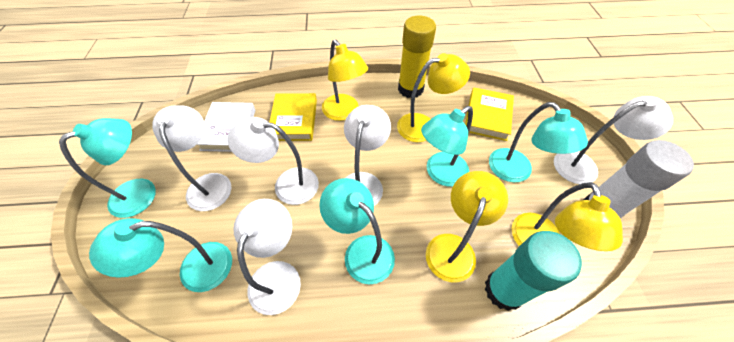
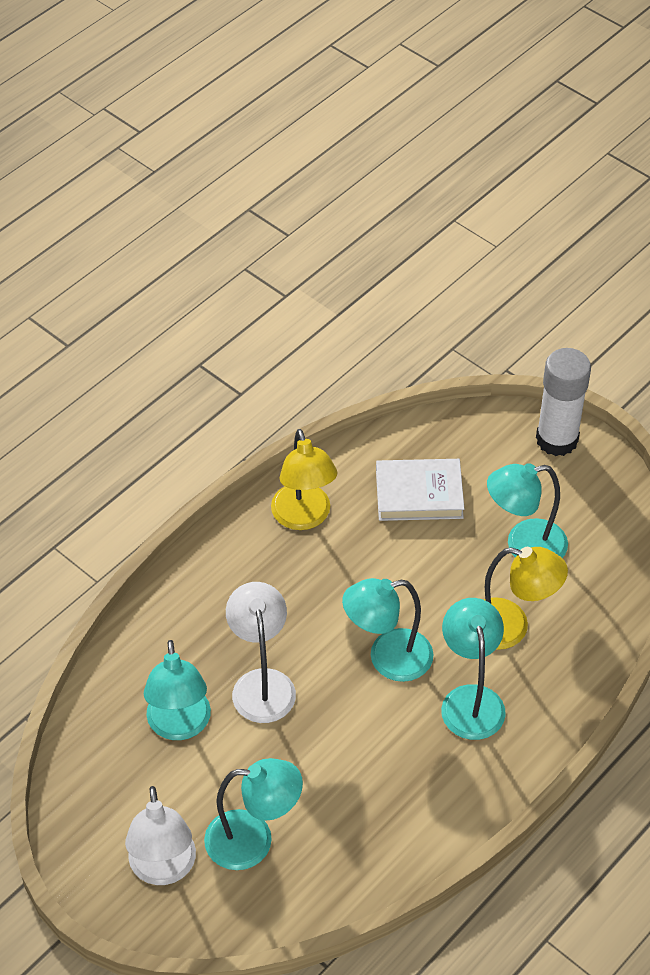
turquoise glue stick: 1 -> 0
white lamp: 5 -> 2
yellow book: 2 -> 0
yellow glue stick: 1 -> 0
yellow lamp: 4 -> 2

